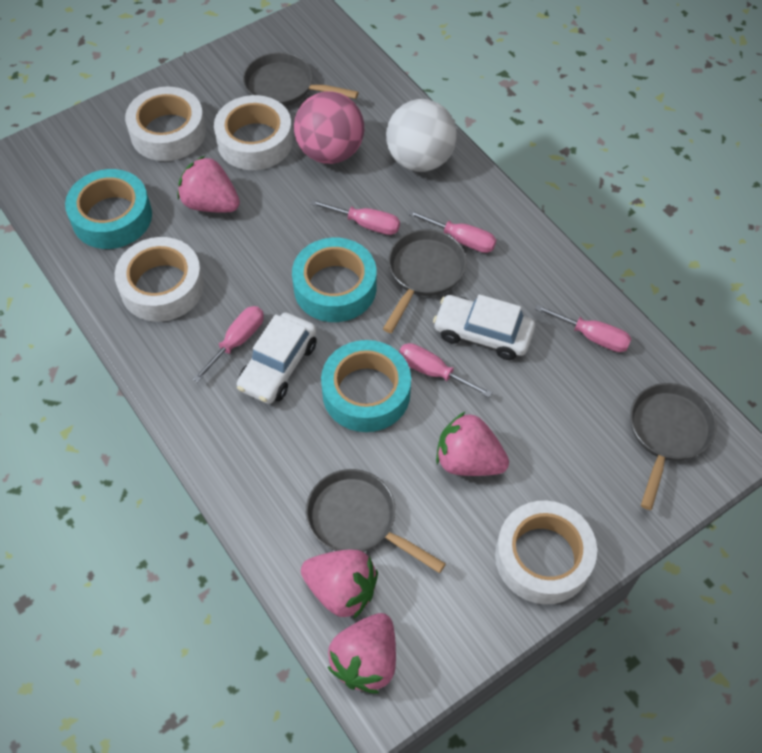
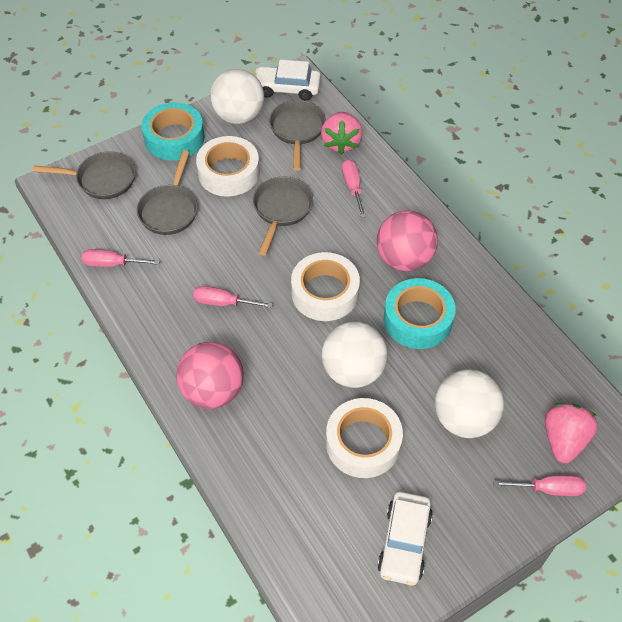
pink ball: 1 -> 2
pink screwdriver: 5 -> 4
pink strawberry: 4 -> 2
turquoise tape: 3 -> 2
white ball: 1 -> 3
white tape: 4 -> 3

